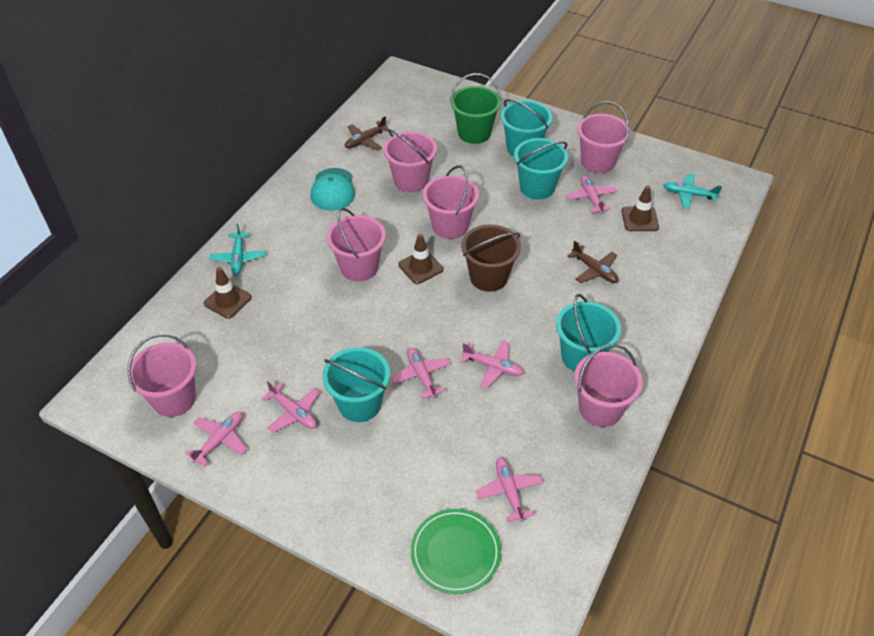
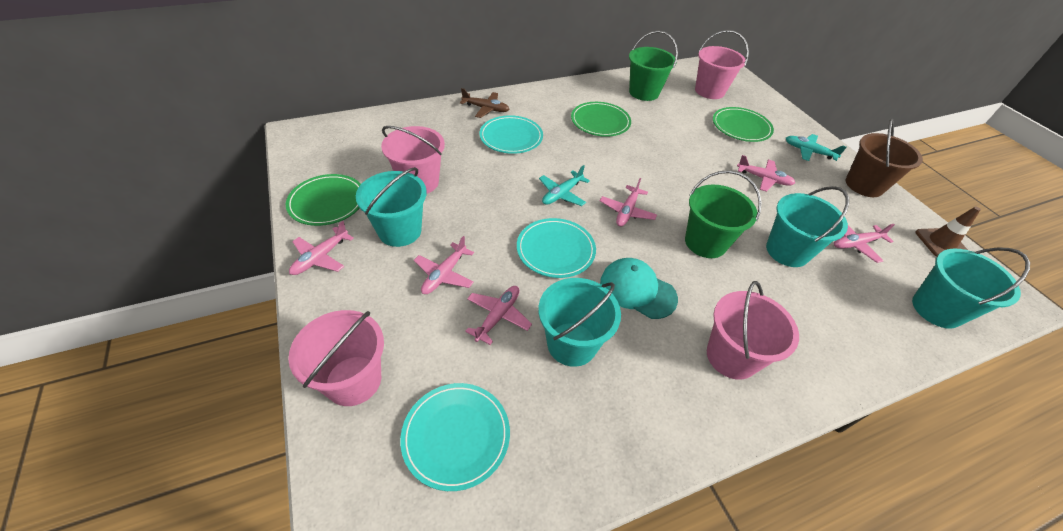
brown plane: 2 -> 1
brown traffic cone: 3 -> 1
green bucket: 1 -> 2
green plate: 1 -> 3
pink bucket: 6 -> 4
turquoise plate: 0 -> 3

